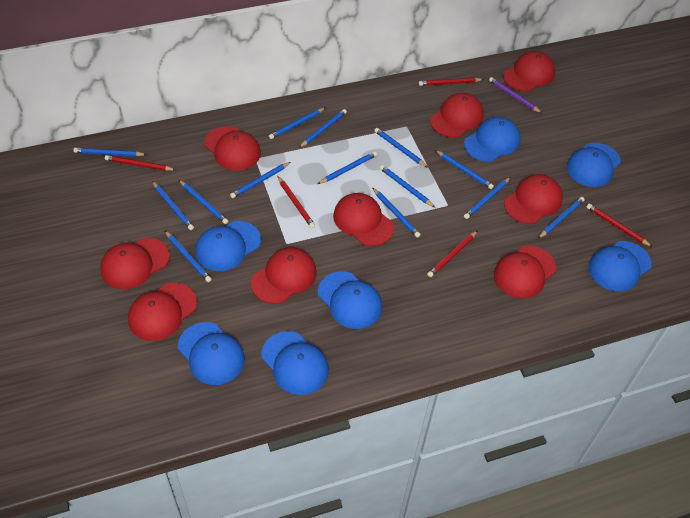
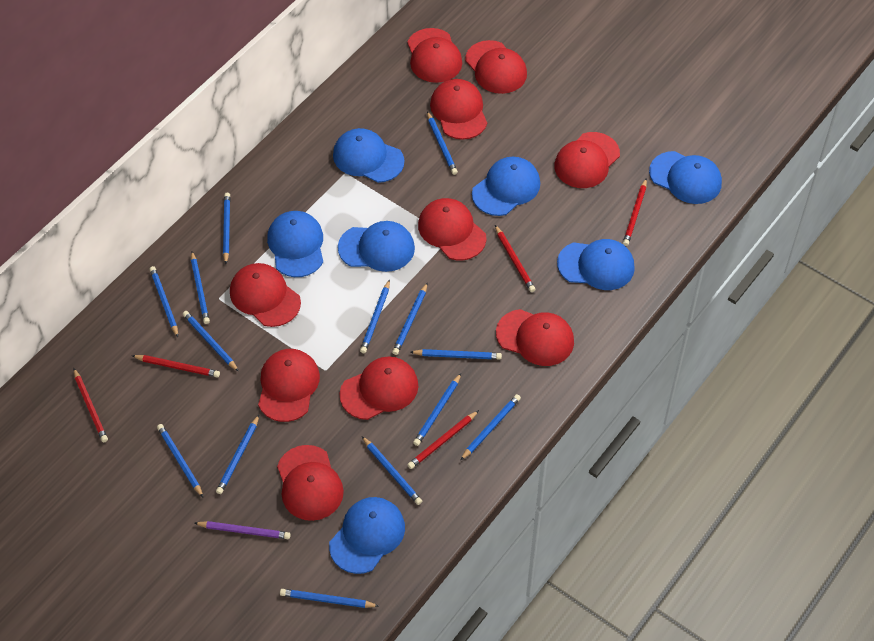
red cap: 9 -> 10

